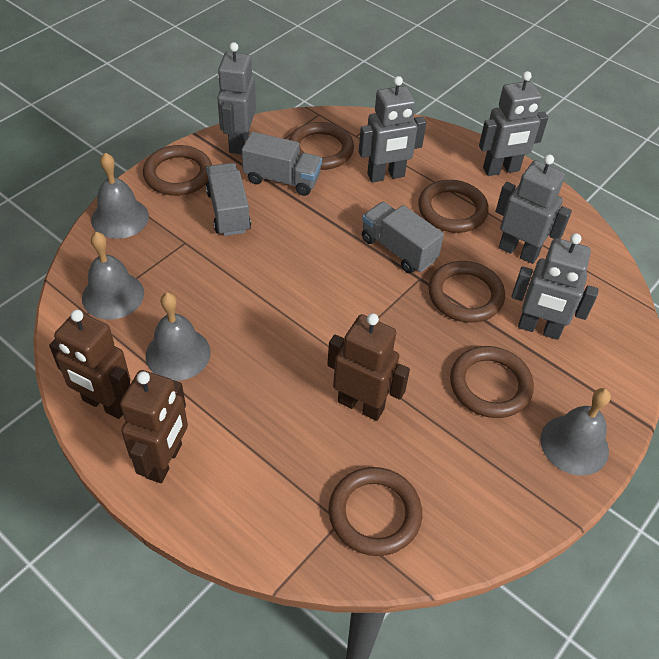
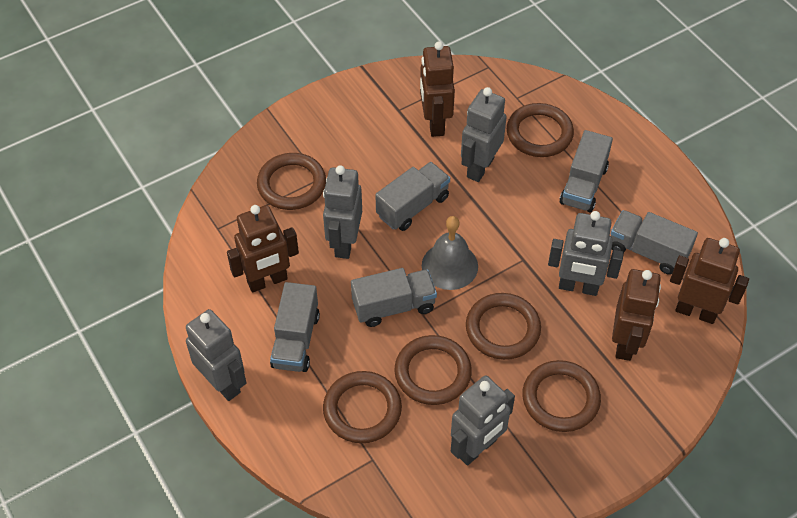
brown robot: 3 -> 4
grey bell: 4 -> 1
grey truck: 3 -> 5

